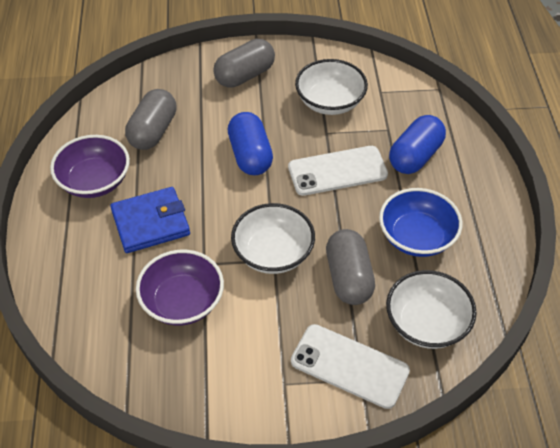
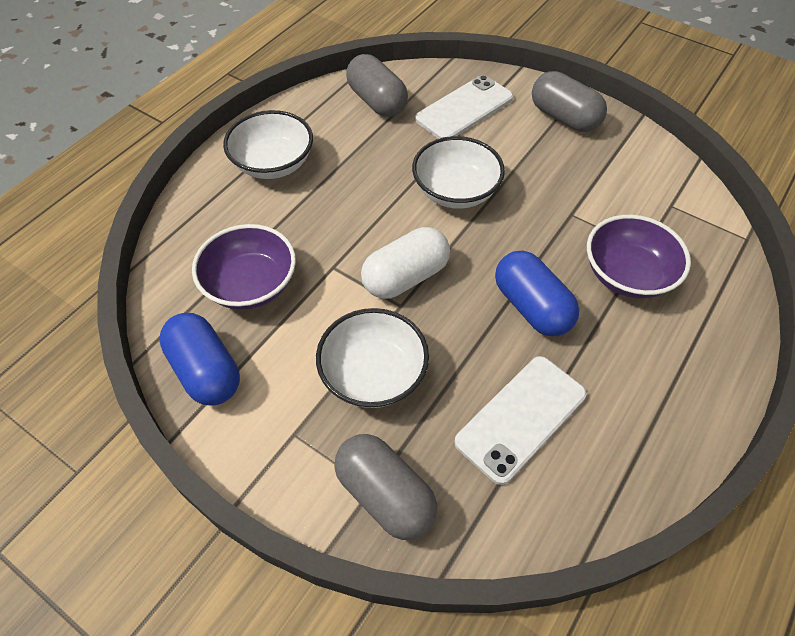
blue bowl: 1 -> 0
blue wallet: 1 -> 0
white capsule: 0 -> 1

